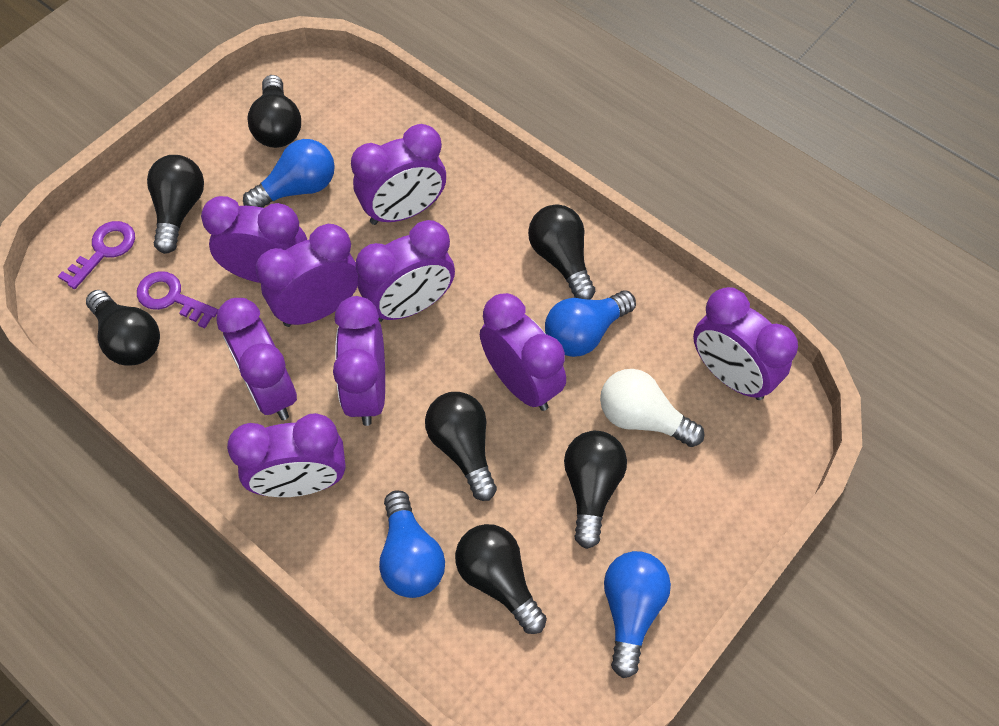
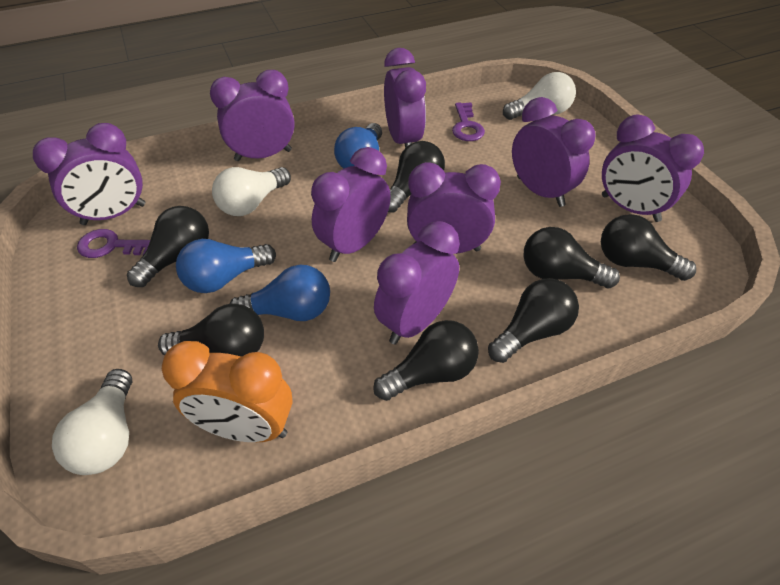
blue light bulb: 4 -> 3
orange clock: 0 -> 1
purple clock: 9 -> 8
white light bulb: 1 -> 3

